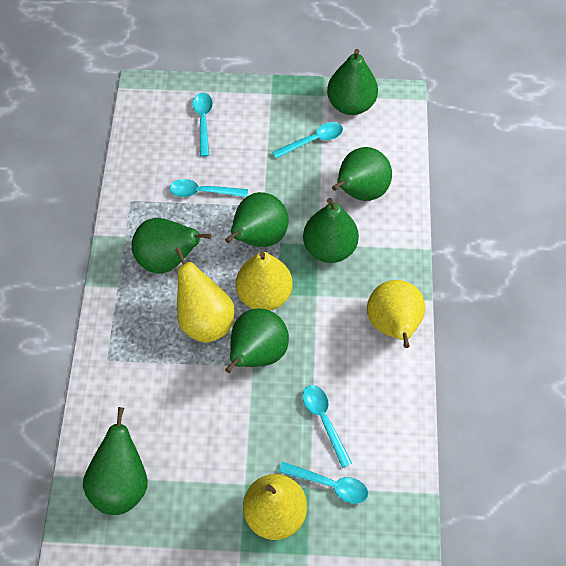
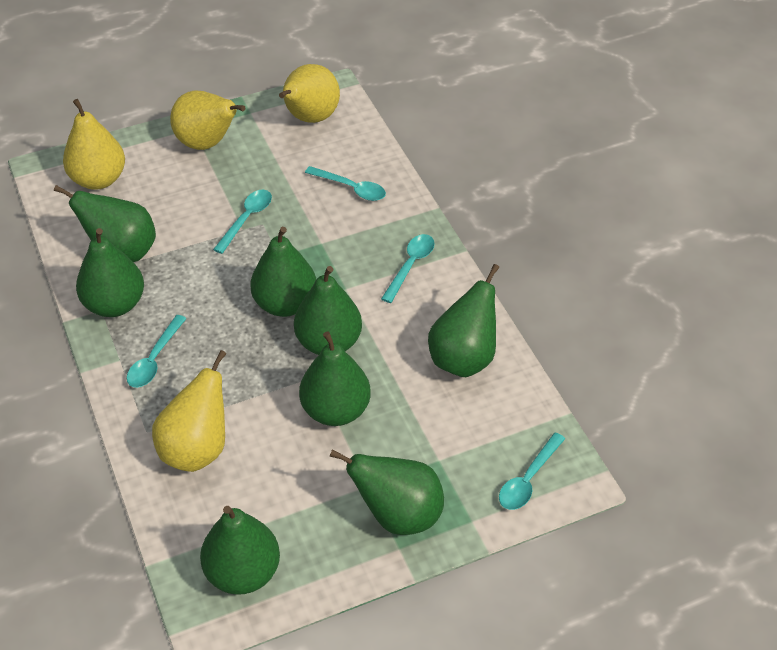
green pear: 7 -> 8

